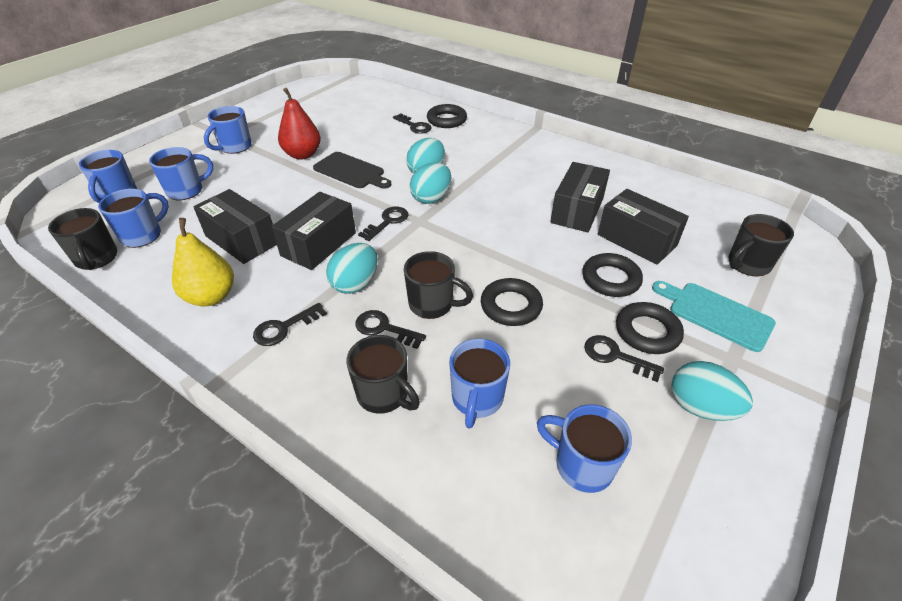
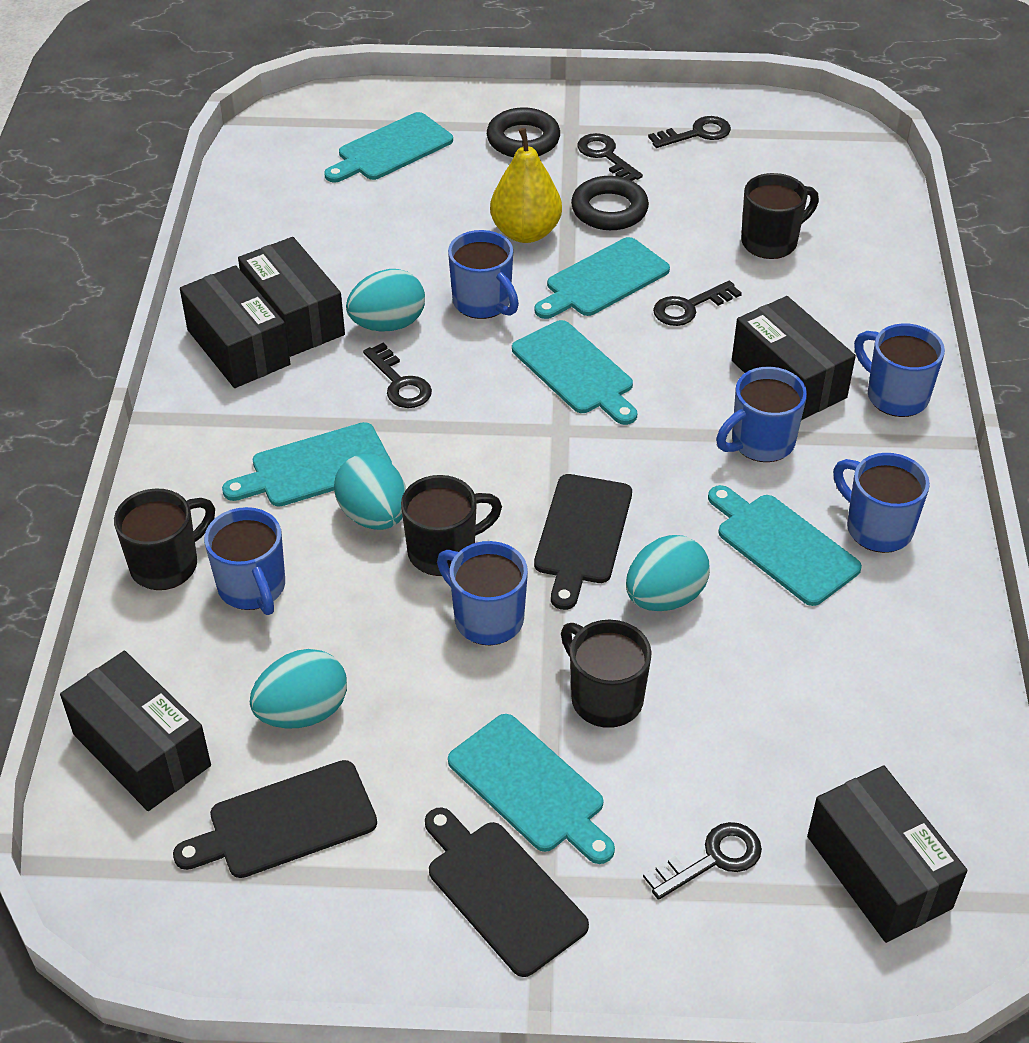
black box: 4 -> 5
black cutting board: 1 -> 3
black ring: 4 -> 2
red pear: 1 -> 0
turquoise cutting board: 1 -> 6

